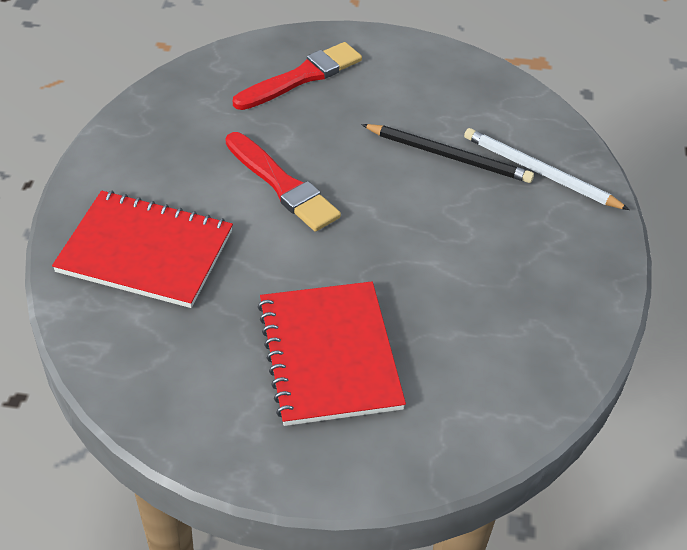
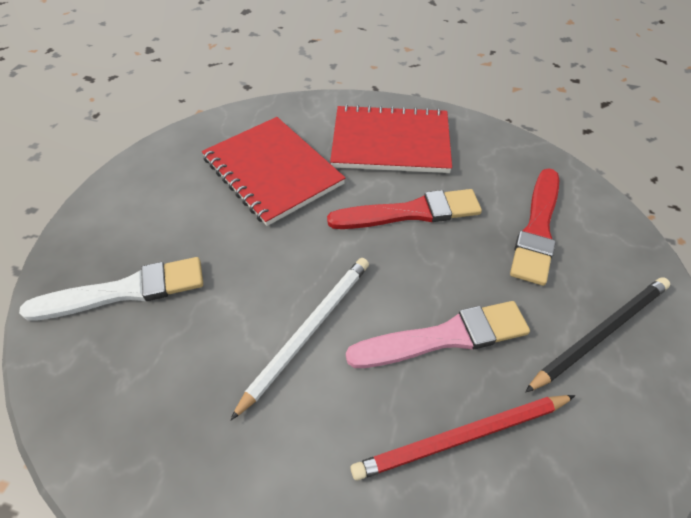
pink brush: 0 -> 1
red pencil: 0 -> 1
white brush: 0 -> 1

